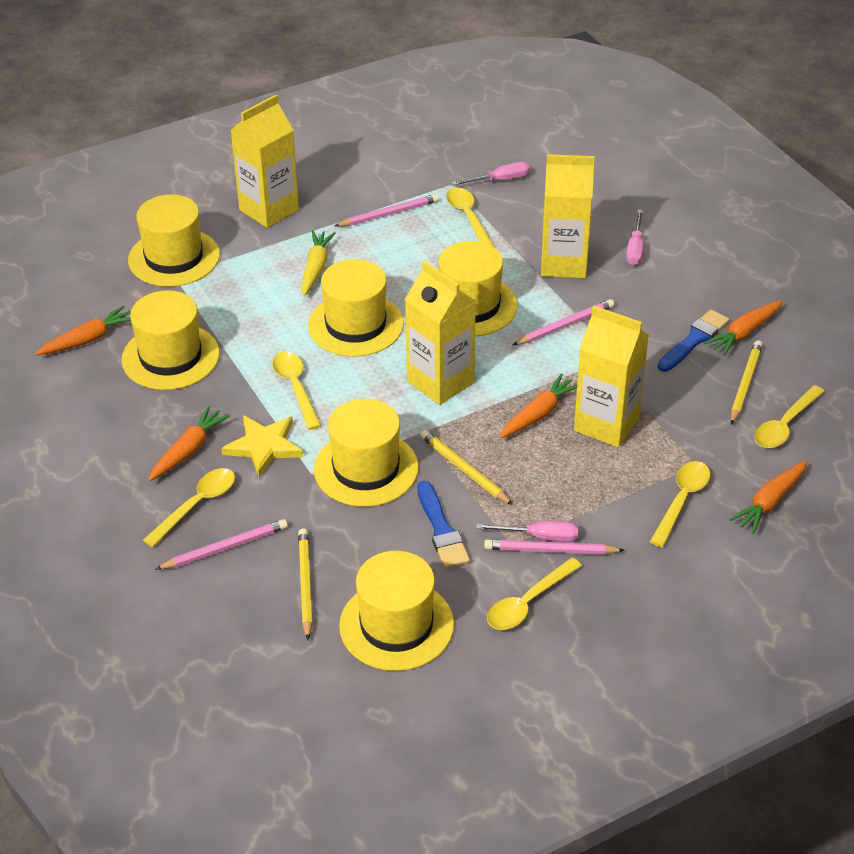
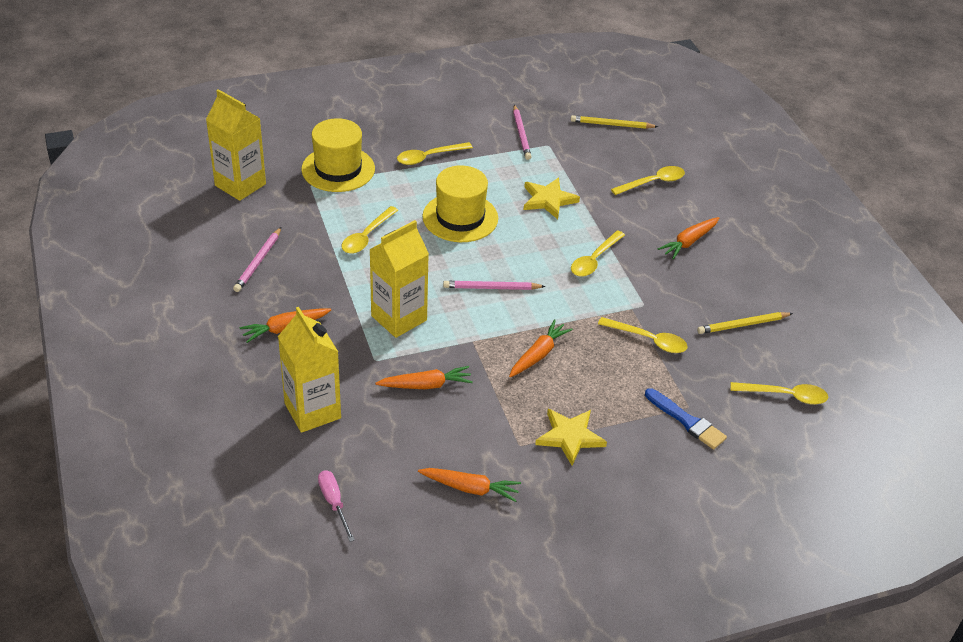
blue brush: 2 -> 1
pink pencil: 4 -> 3
pink screwdriver: 3 -> 1
yellow carrot: 1 -> 0
yellow carton: 4 -> 3
yellow hat: 6 -> 2
yellow pencil: 3 -> 2
yellow star: 1 -> 2

